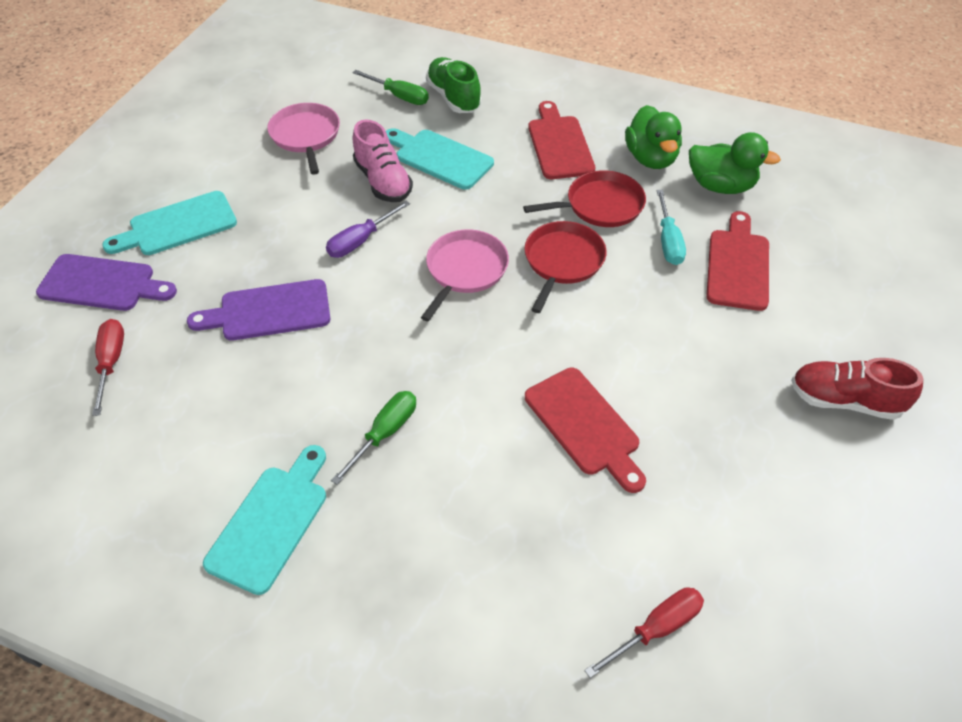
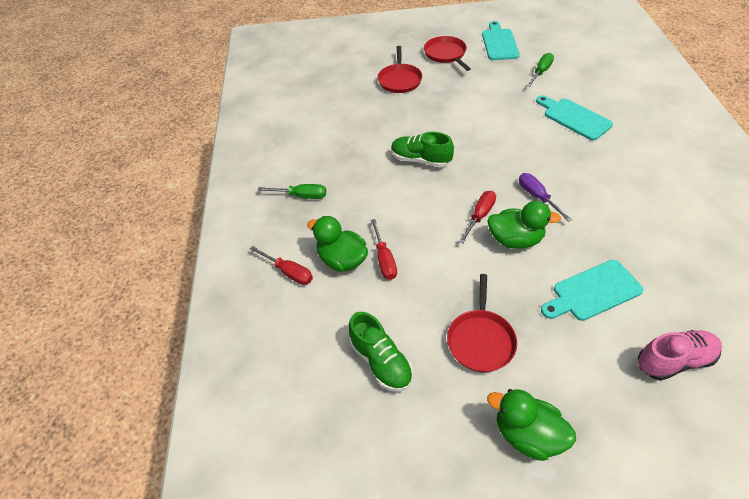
green duck: 2 -> 3
green shoe: 1 -> 2
pink pan: 2 -> 0
purple cutting board: 2 -> 0
red cutting board: 3 -> 0
red pan: 2 -> 3
red screwdriver: 2 -> 3
red shoe: 1 -> 0
turquoise screwdriver: 1 -> 0

